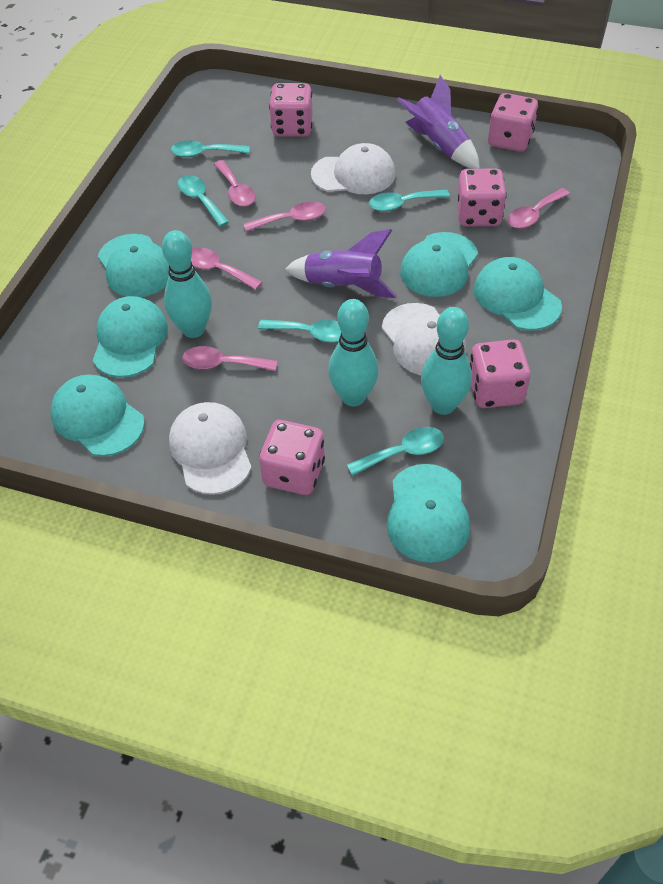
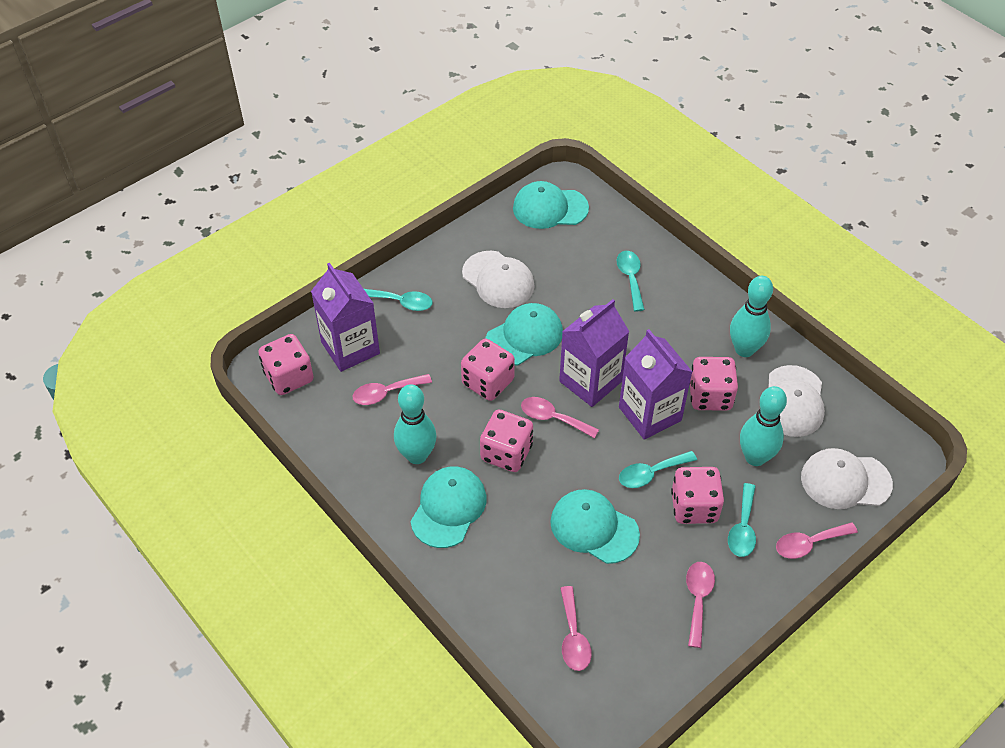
purple carton: 0 -> 3
purple rocket: 2 -> 0
turquoise cap: 6 -> 4
turquoise spoon: 5 -> 4

